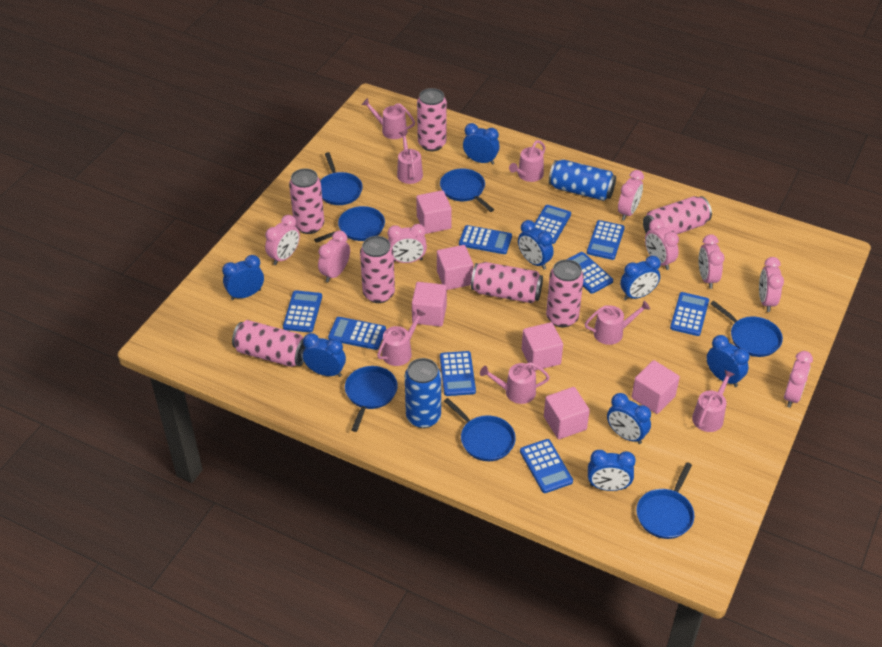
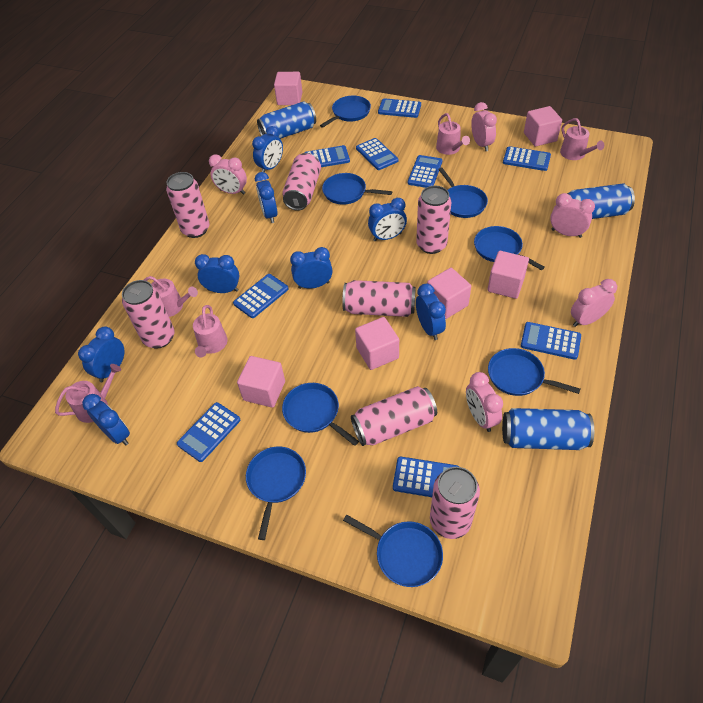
blue can: 2 -> 3
blue pan: 7 -> 8
pink clock: 8 -> 5
pink watering can: 7 -> 5

